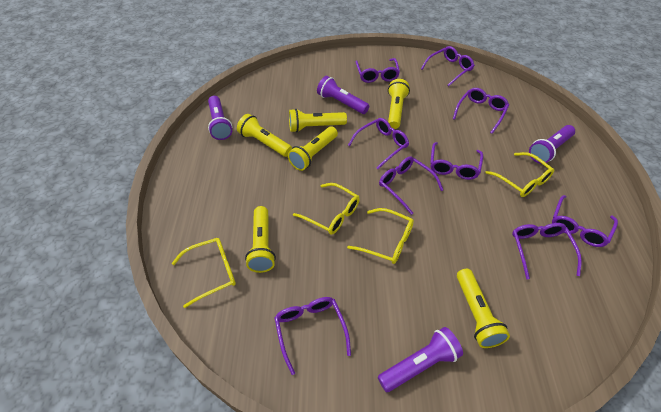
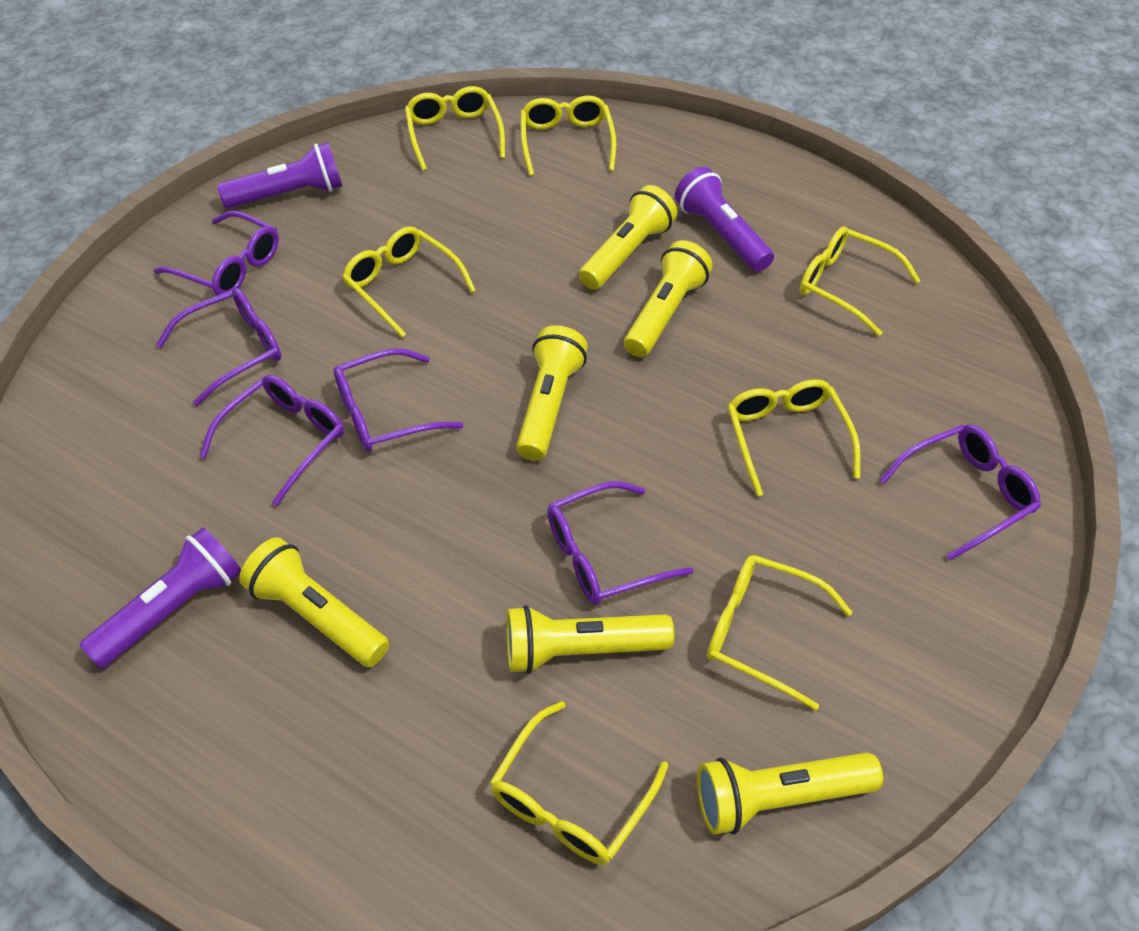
purple flashlight: 4 -> 3
purple glasses: 9 -> 6
yellow glasses: 4 -> 7

